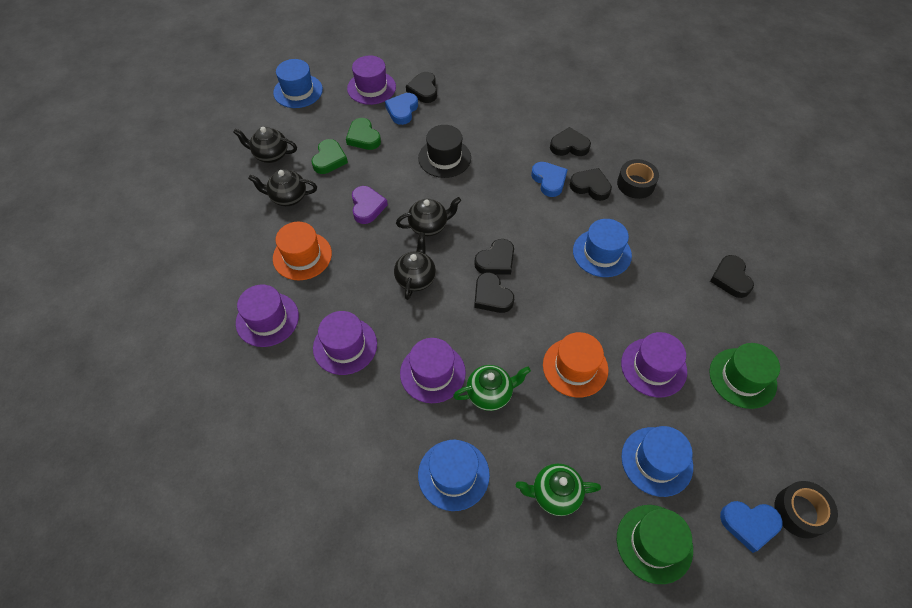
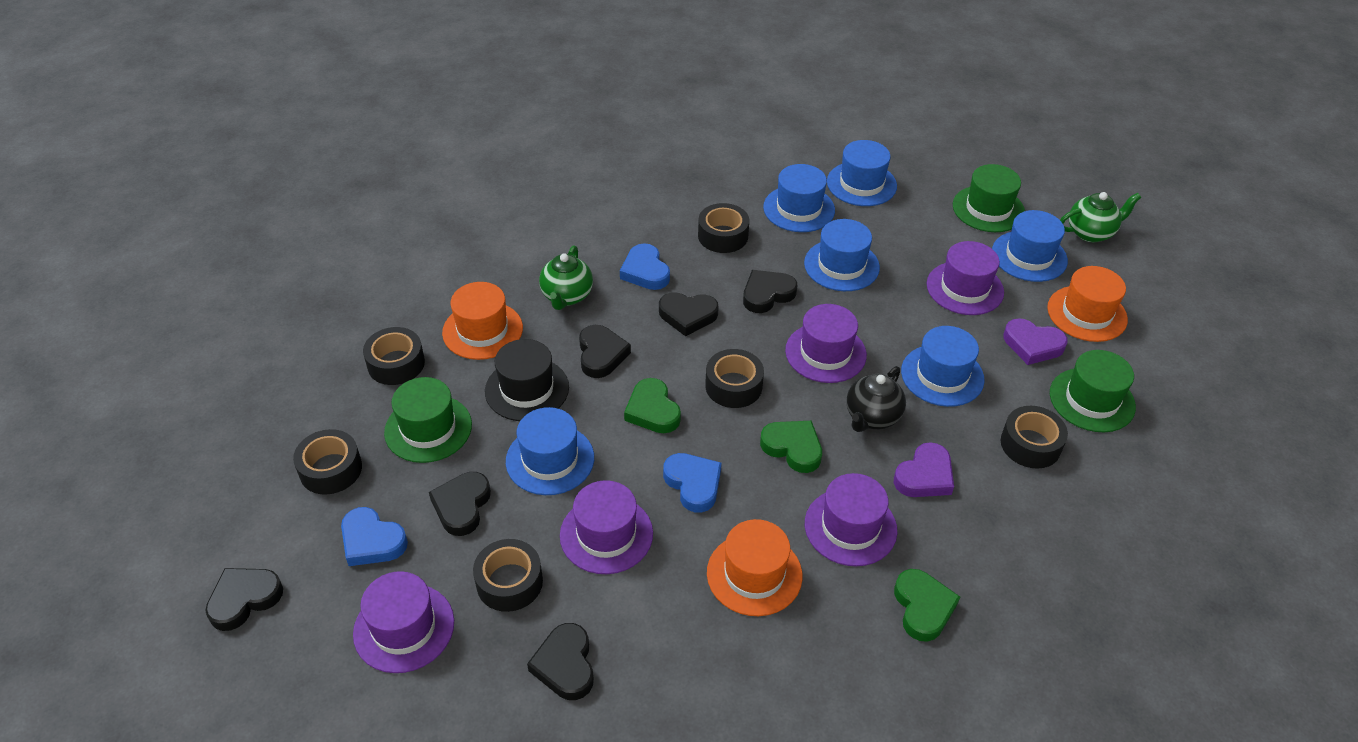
black tape: 2 -> 6
black teapot: 4 -> 1
blue hat: 4 -> 6
green hat: 2 -> 3
green heart: 2 -> 3
orange hat: 2 -> 3
purple heart: 1 -> 2

